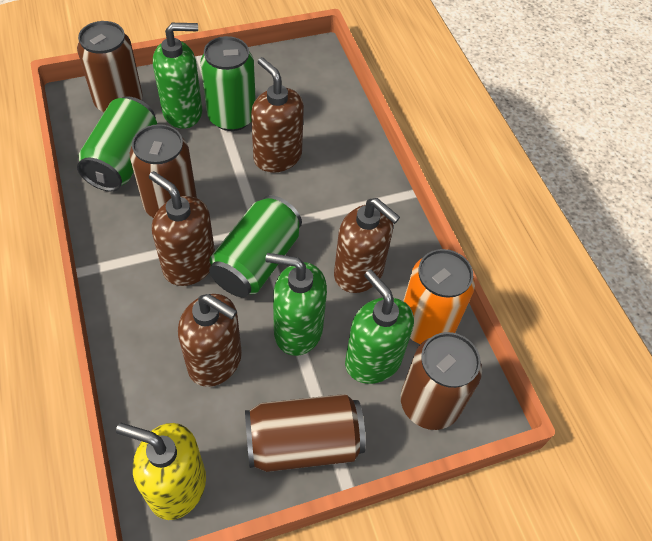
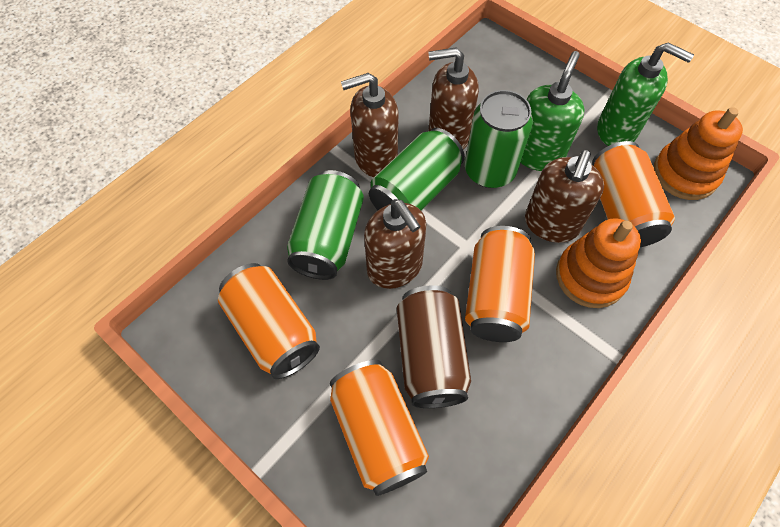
brown can: 4 -> 1
green soap dispenser: 3 -> 2
orange can: 1 -> 4
orange stacking toy: 0 -> 2
yellow soap dispenser: 1 -> 0

